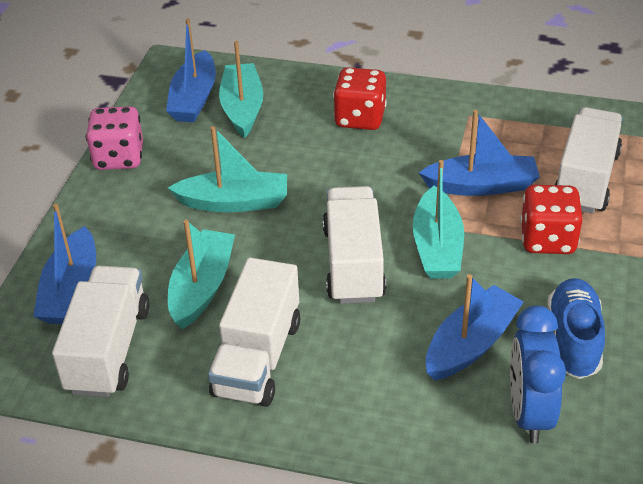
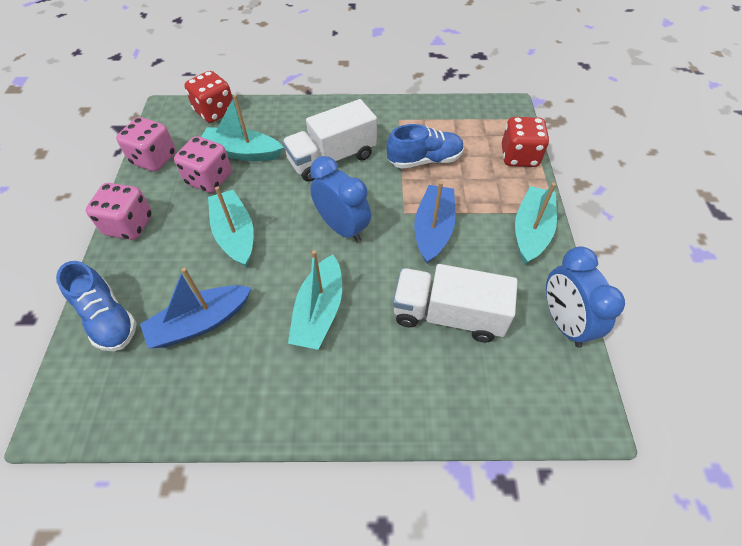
blue boat: 4 -> 2
blue clock: 1 -> 2
blue shoe: 1 -> 2
pink dice: 1 -> 3
white truck: 4 -> 2

